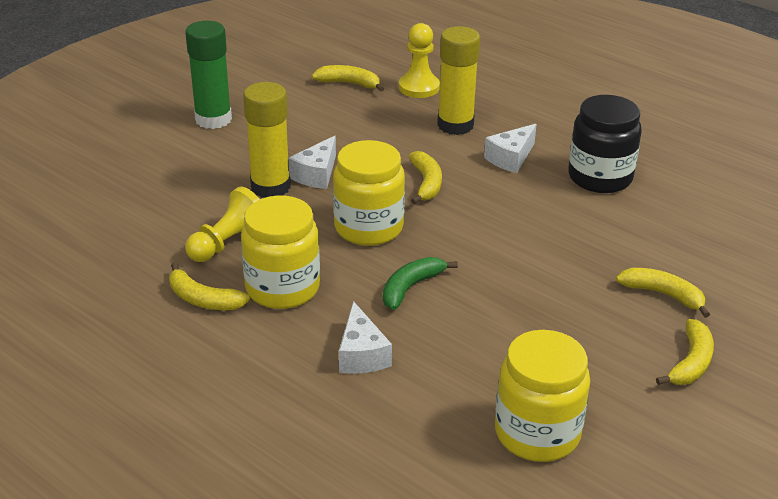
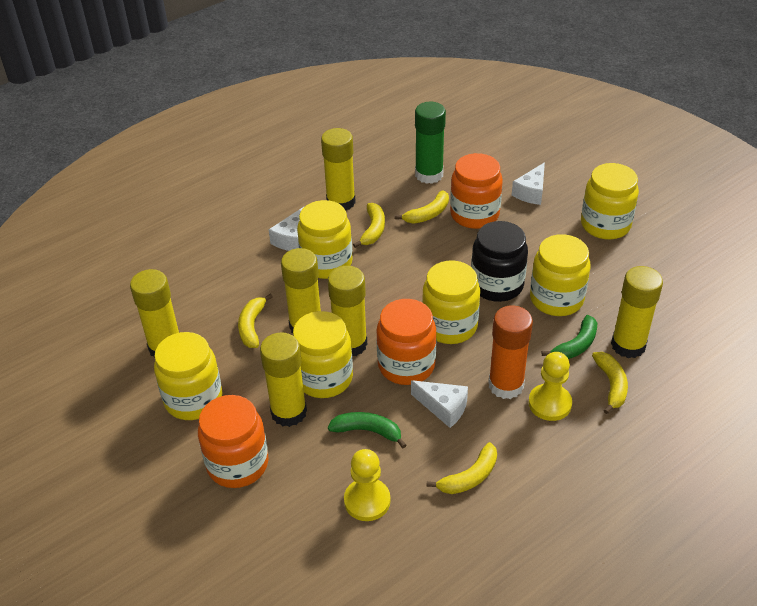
green banana: 1 -> 2
orange glue stick: 0 -> 1
orange jar: 0 -> 3
yellow glue stick: 2 -> 6
yellow jar: 3 -> 6

